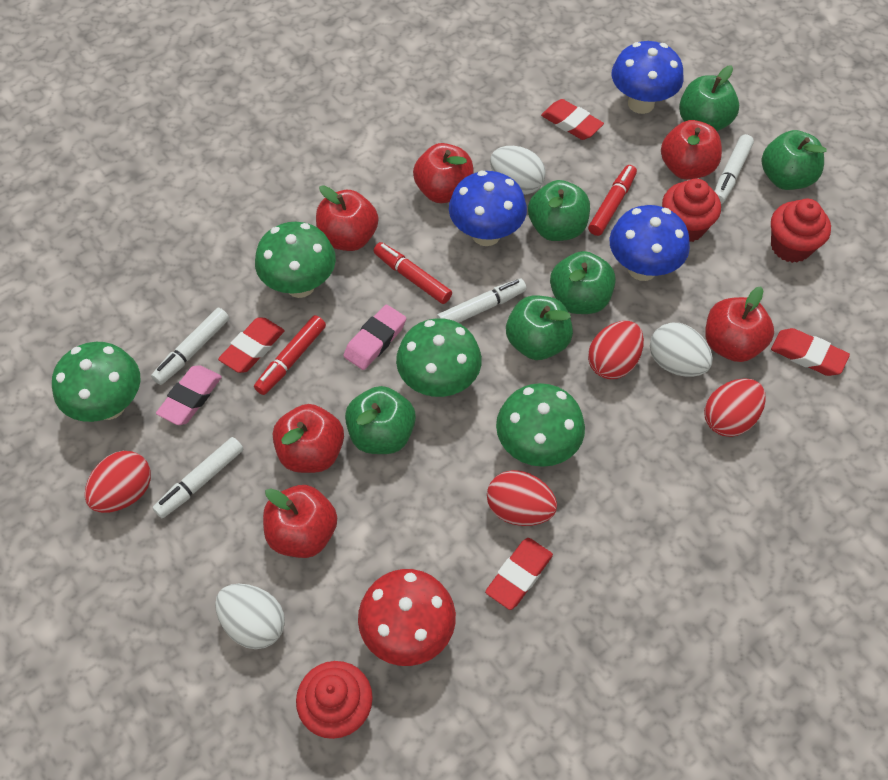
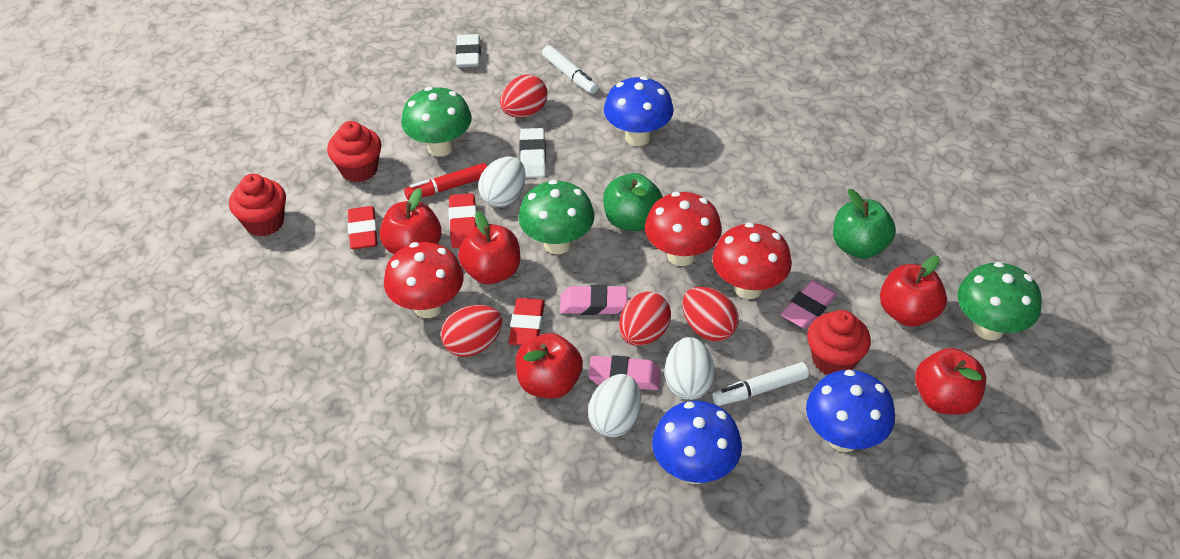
green apple: 6 -> 2
green mushroom: 4 -> 3
pink eraser: 2 -> 3
red apple: 6 -> 5
red eraser: 4 -> 3
red marker: 3 -> 1
red mushroom: 1 -> 3
white eraser: 0 -> 2
white marker: 4 -> 2

